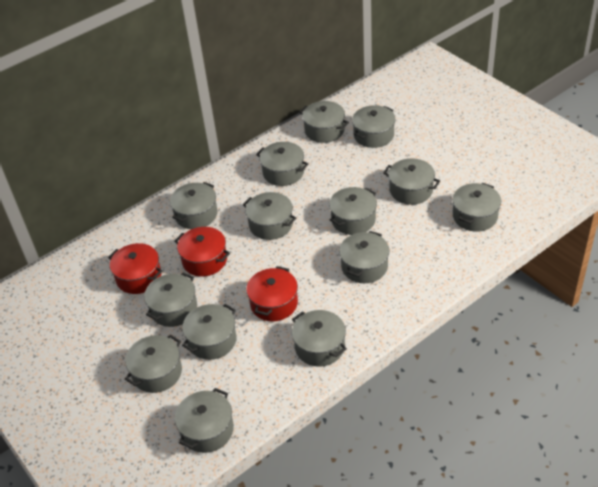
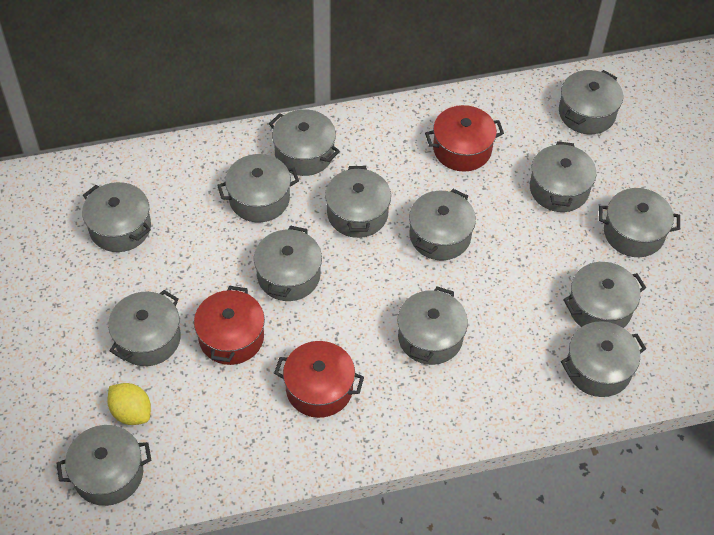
yellow lemon: 0 -> 1

